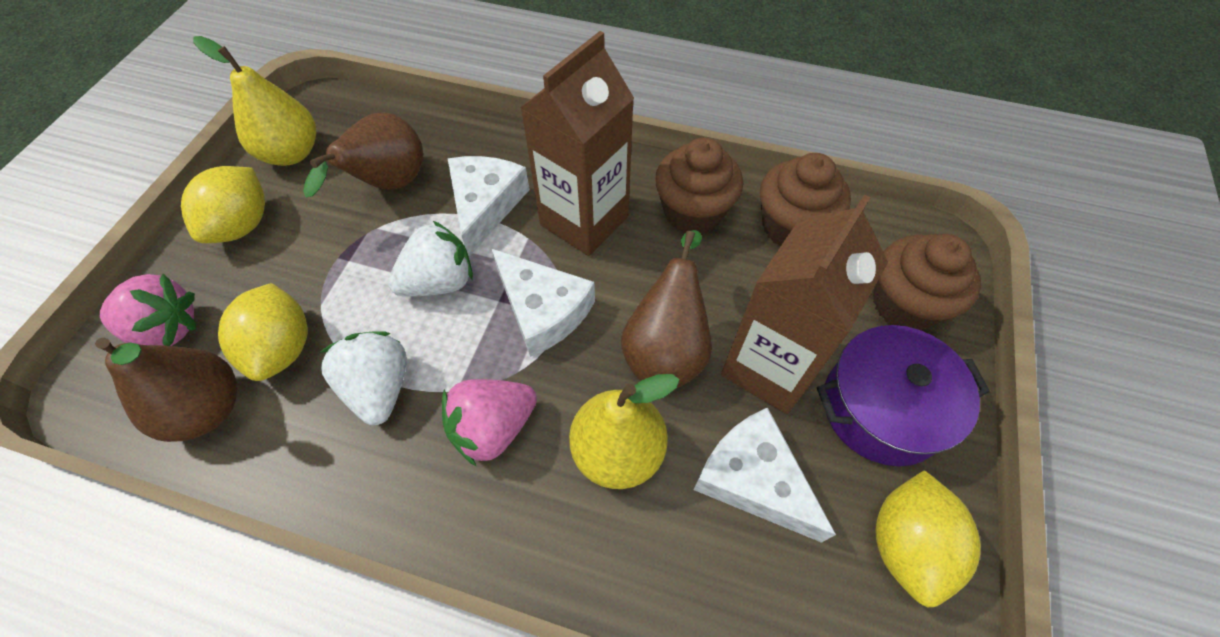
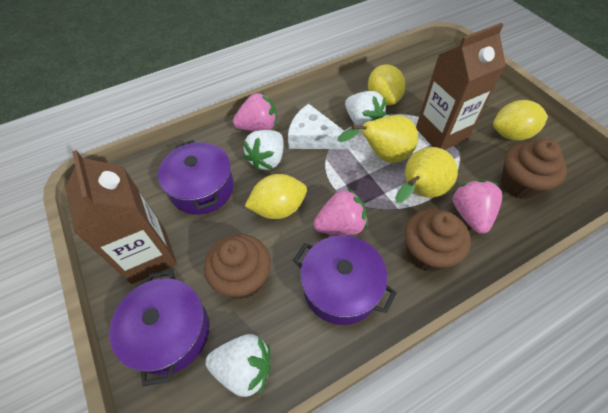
brown pear: 3 -> 0
pink strawberry: 2 -> 3
purple pot: 1 -> 3
white cheese: 3 -> 1
white strawberry: 2 -> 3

